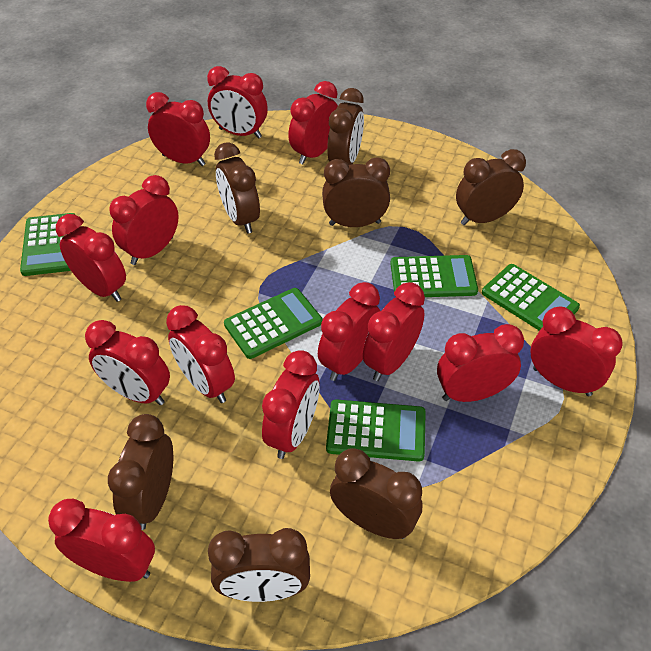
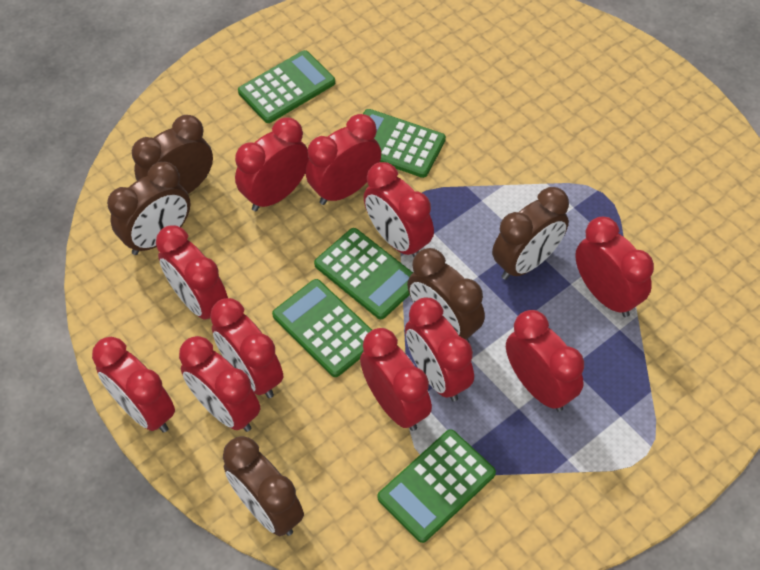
brown clock: 7 -> 5
red clock: 13 -> 11

